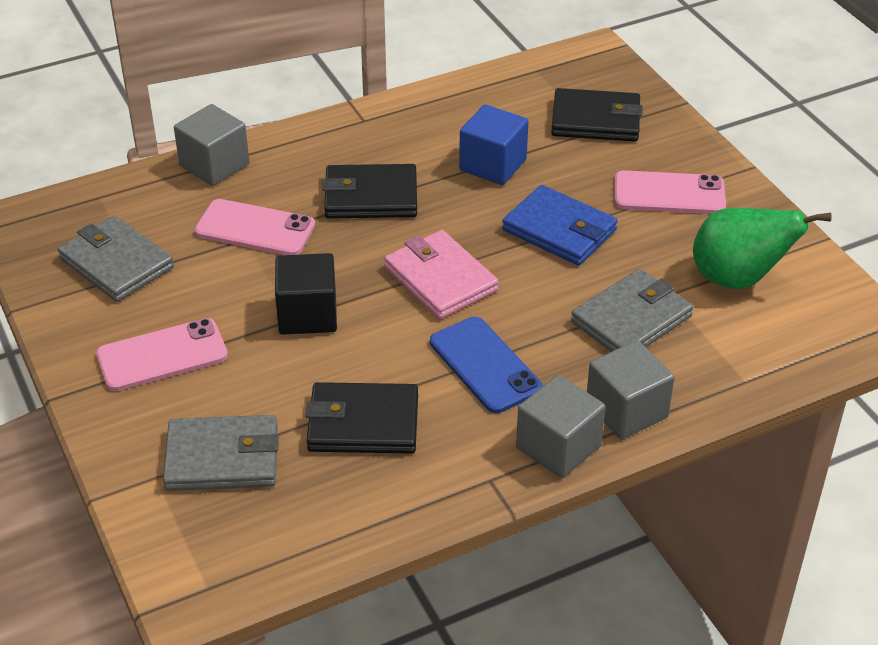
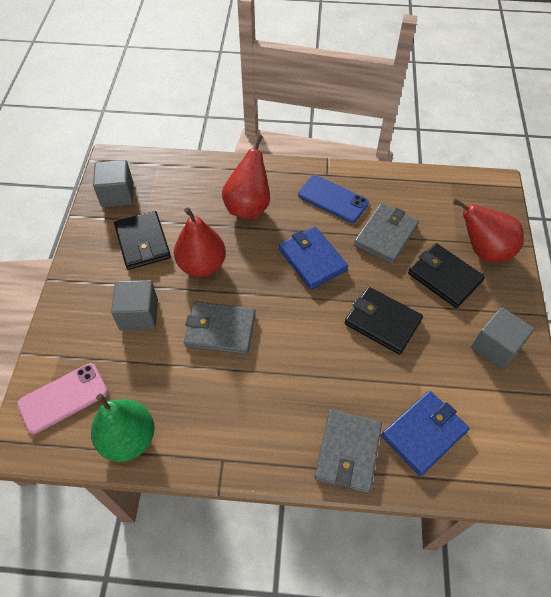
black cube: 1 -> 0
blue cube: 1 -> 0
blue wallet: 1 -> 2
pink phone: 3 -> 1
pink wallet: 1 -> 0
red pear: 0 -> 3

